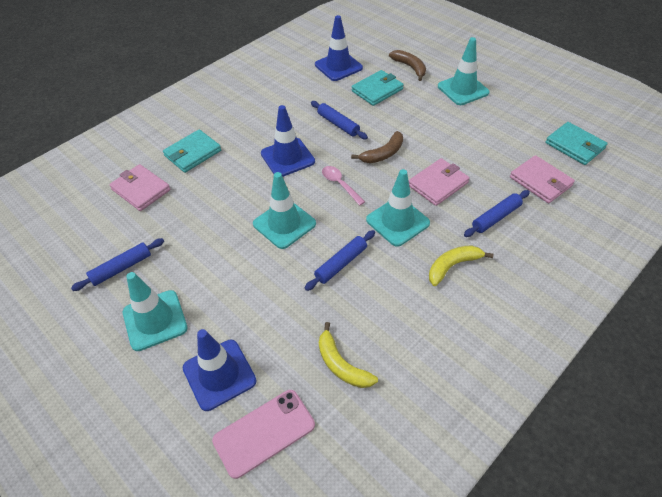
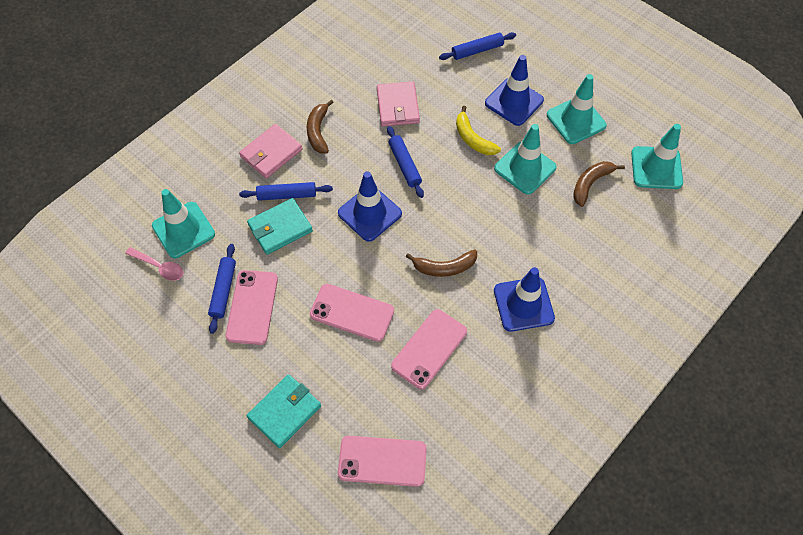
brown banana: 2 -> 3
pink phone: 1 -> 4
pink wallet: 3 -> 2
turquoise wallet: 3 -> 2
yellow banana: 2 -> 1

